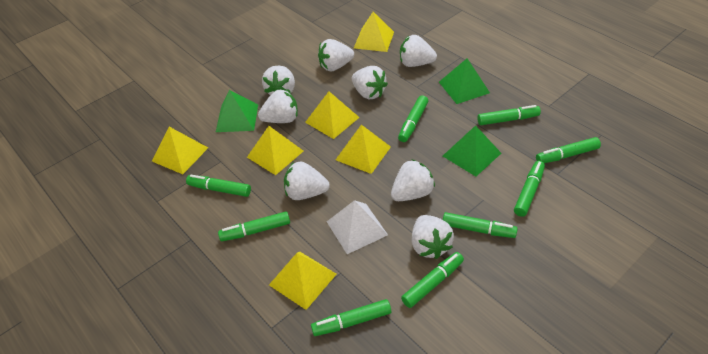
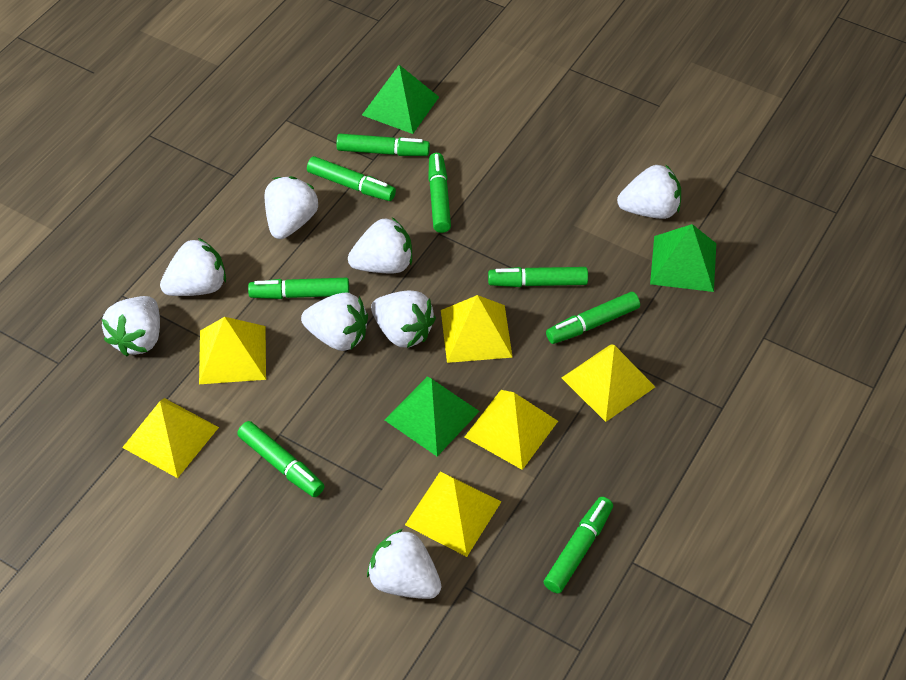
green marker: 9 -> 8
white pyramid: 1 -> 0

